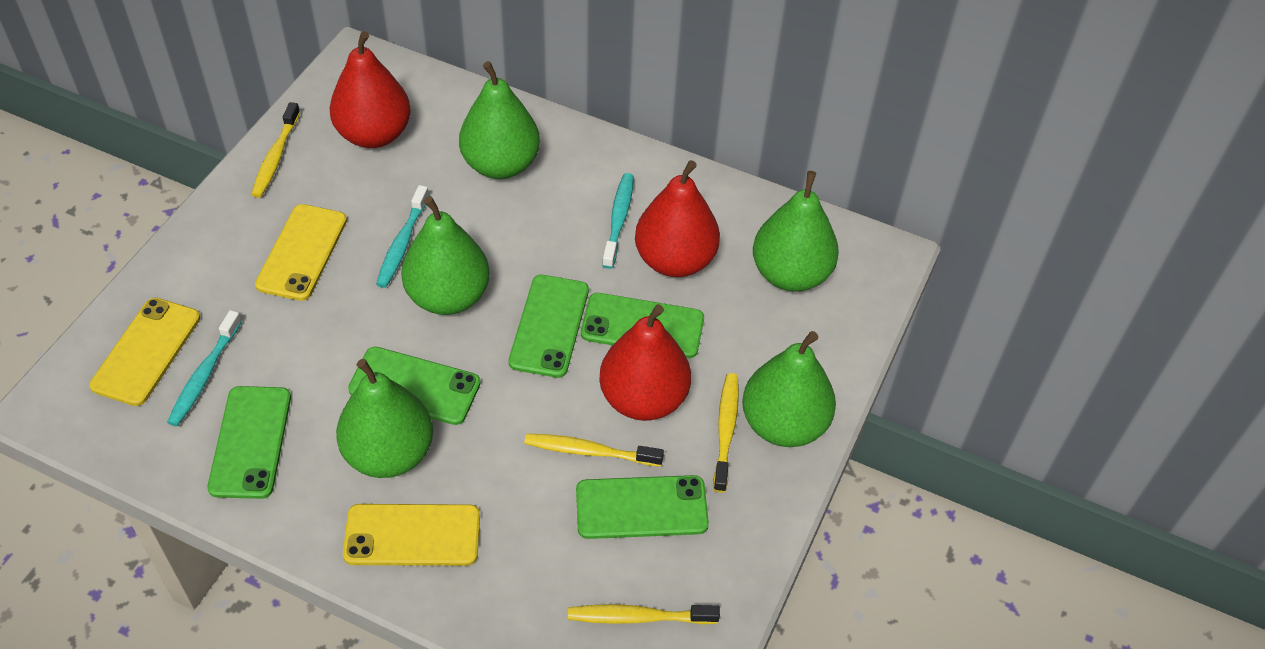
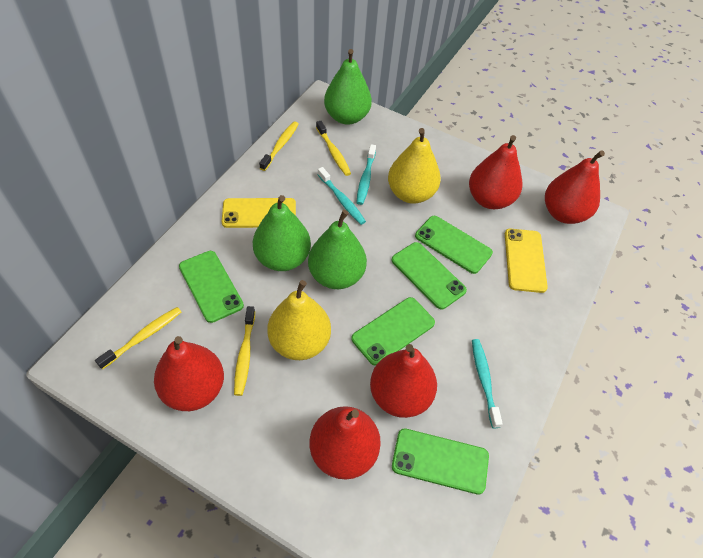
green pear: 5 -> 3
red pear: 3 -> 5
yellow pear: 0 -> 2
yellow phone: 3 -> 2

